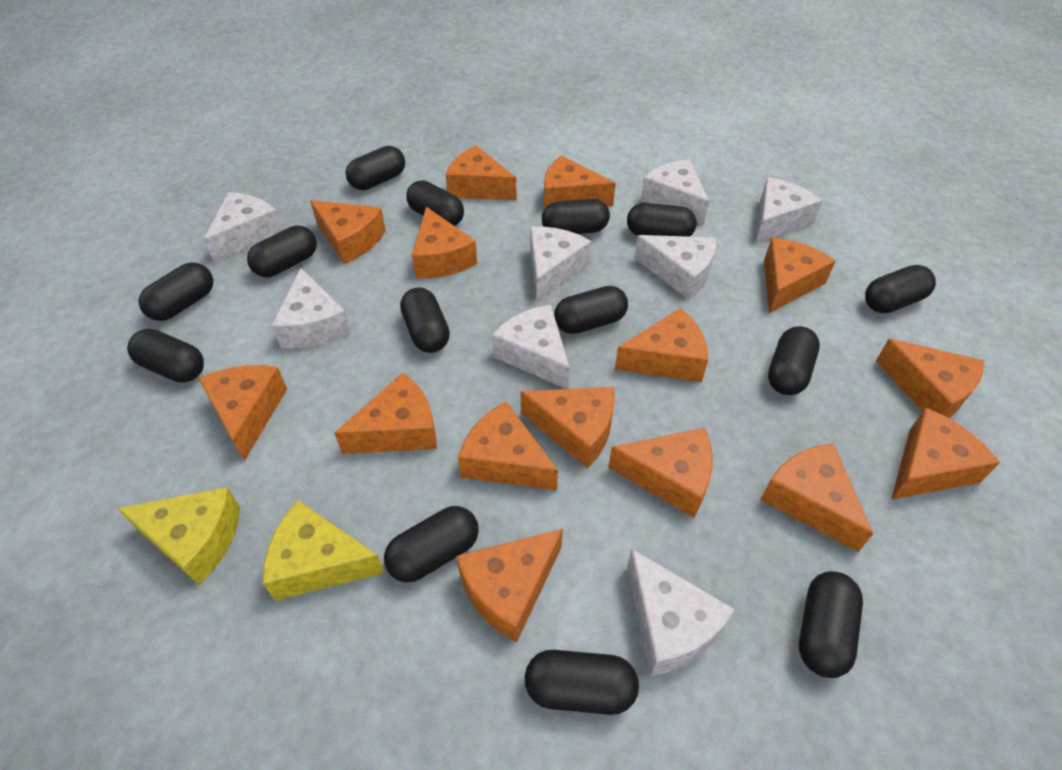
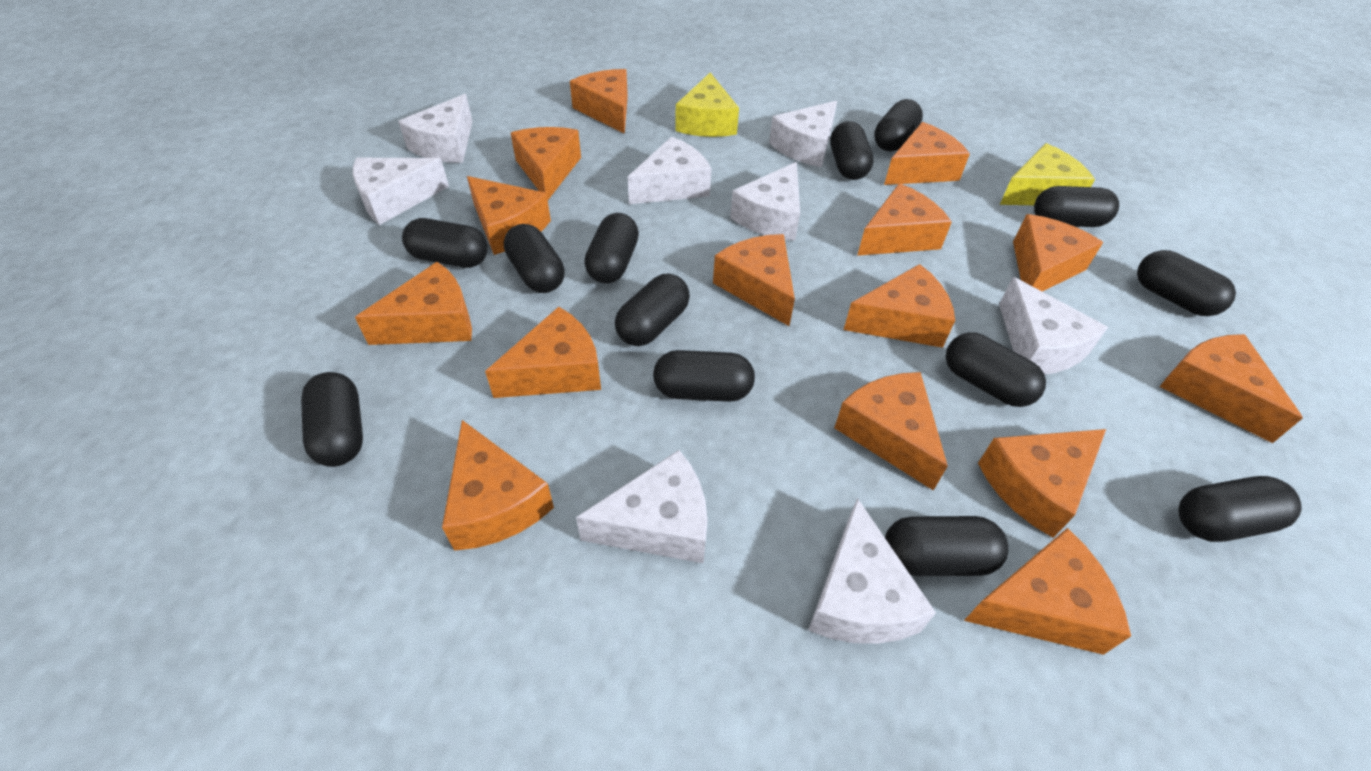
black capsule: 14 -> 13

